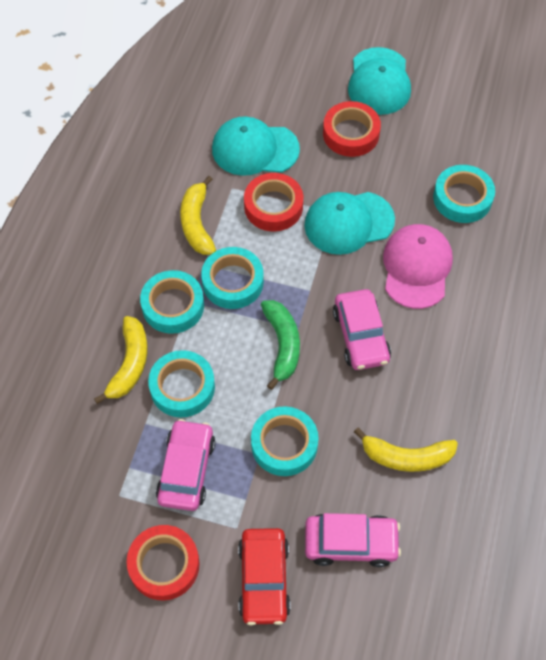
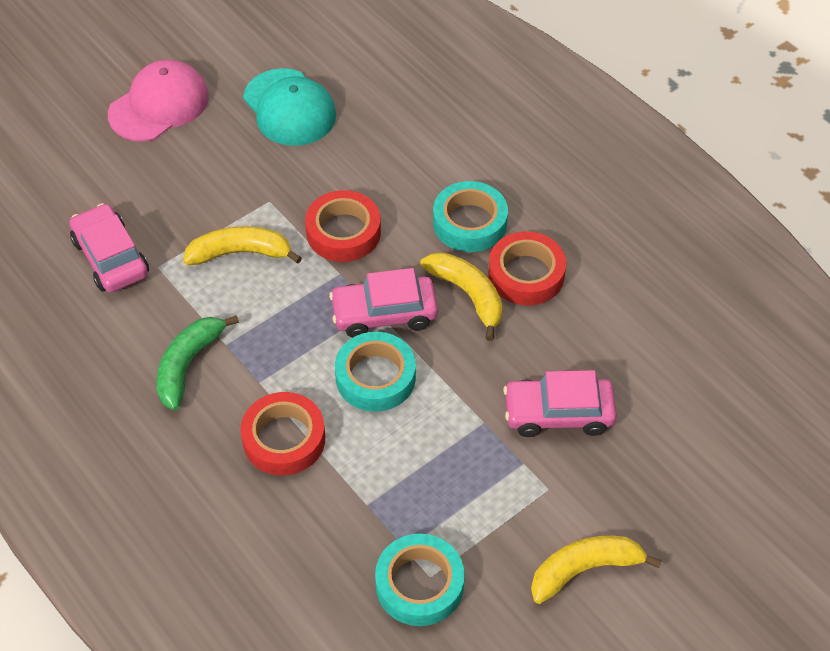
red car: 1 -> 0
turquoise cap: 3 -> 1
turquoise tape: 5 -> 3

